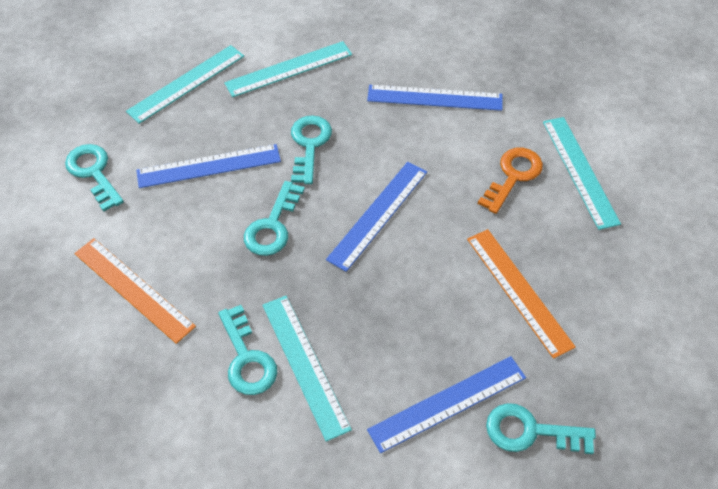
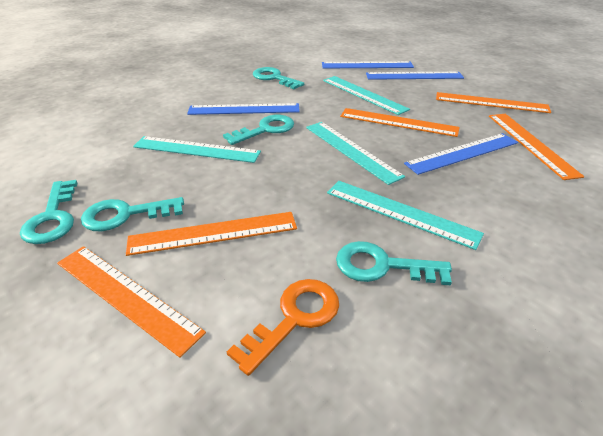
orange ruler: 2 -> 5

